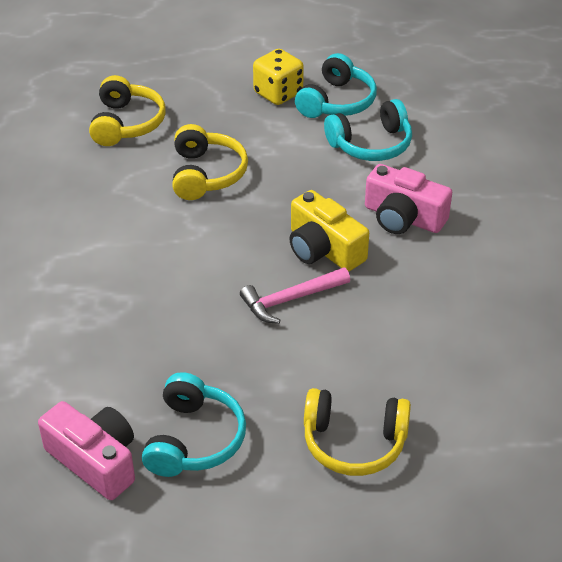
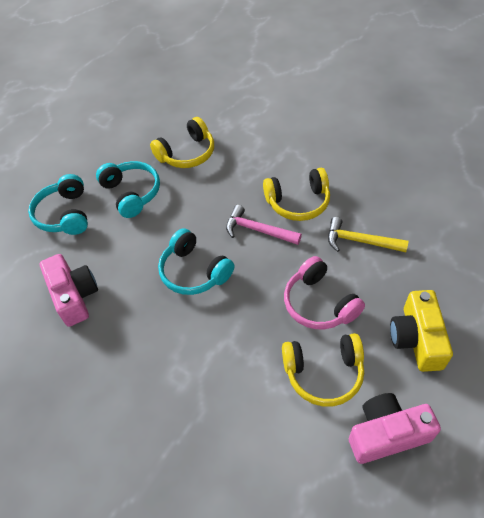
pink headphones: 0 -> 1
yellow dice: 1 -> 0
yellow hammer: 0 -> 1

